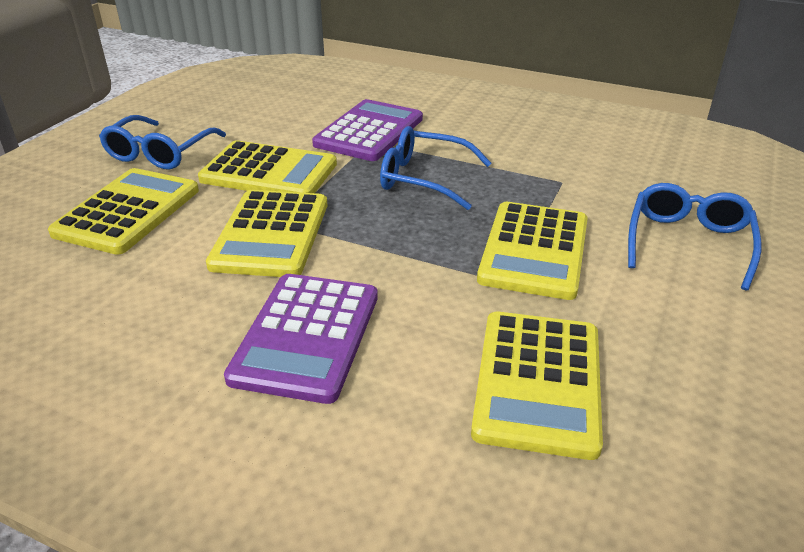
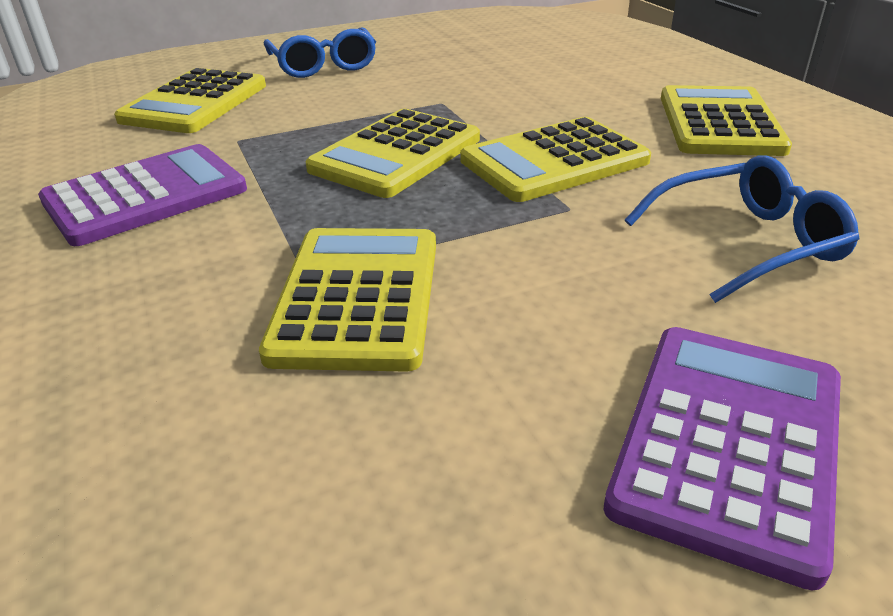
blue glasses: 3 -> 2

